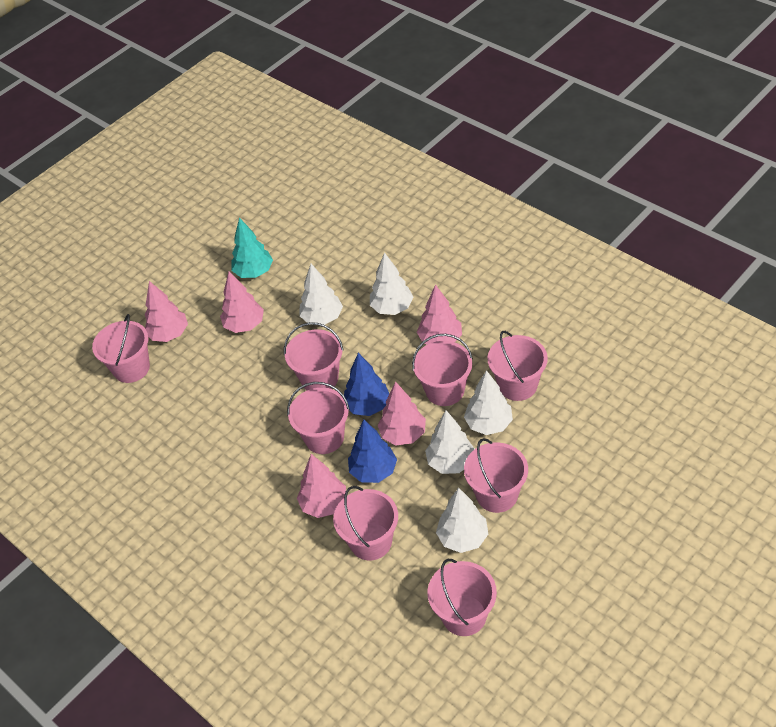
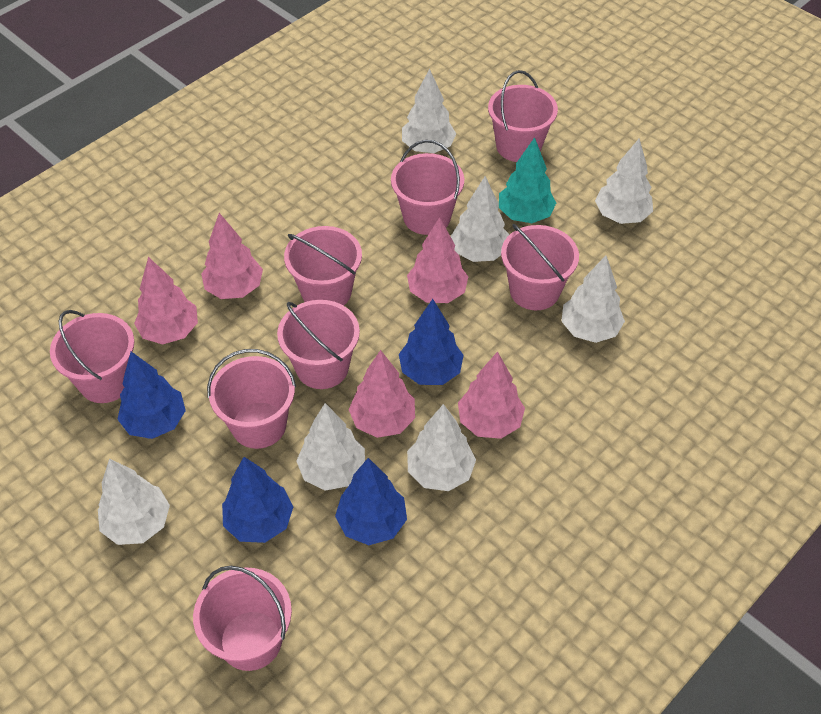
blue tree: 2 -> 4
white tree: 5 -> 7

